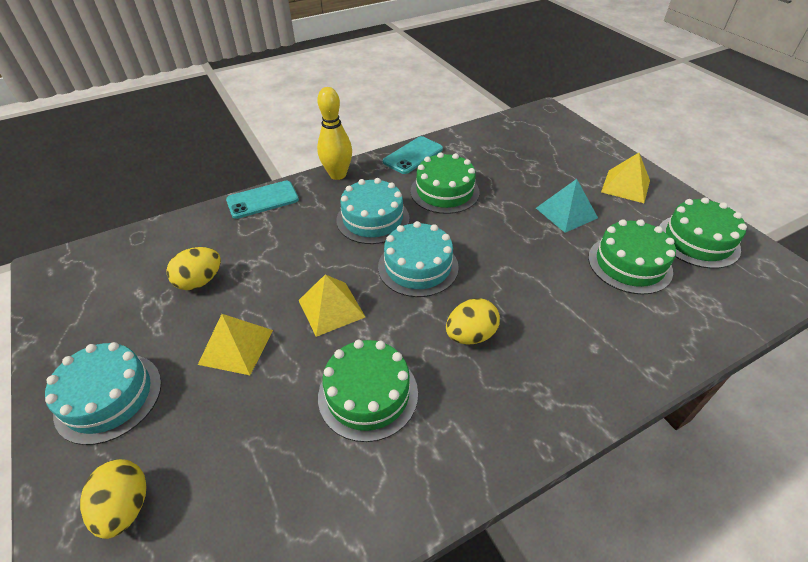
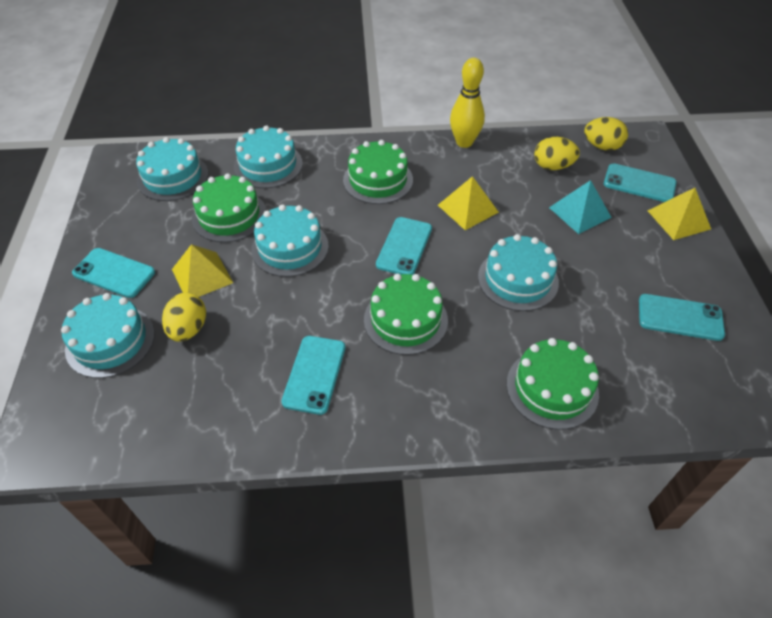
turquoise cake: 3 -> 5
turquoise phone: 2 -> 5

